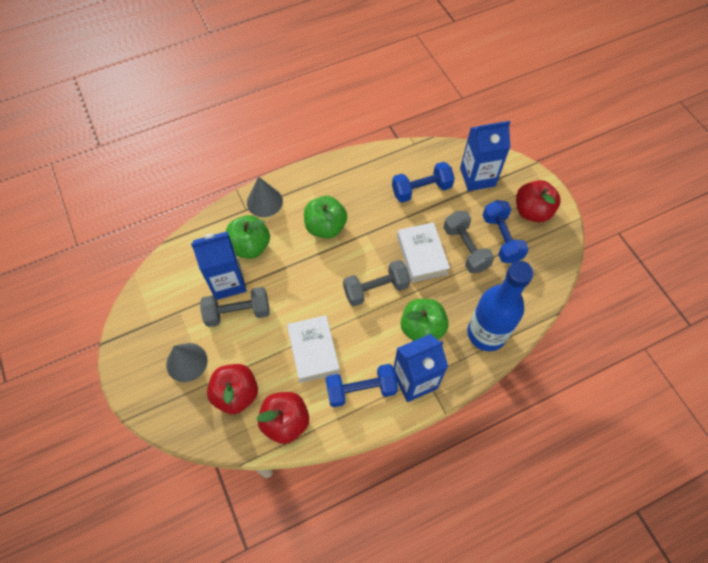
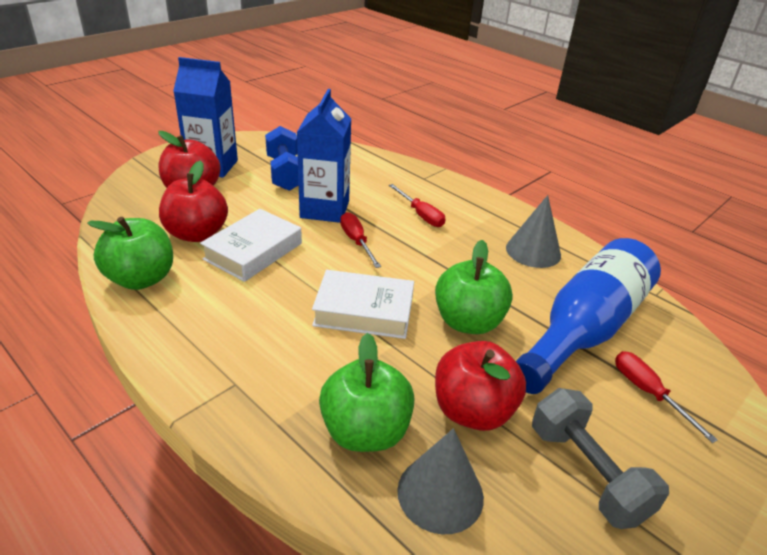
blue carton: 3 -> 2
blue dumbbell: 3 -> 1
grey dumbbell: 3 -> 1
red screwdriver: 0 -> 3

